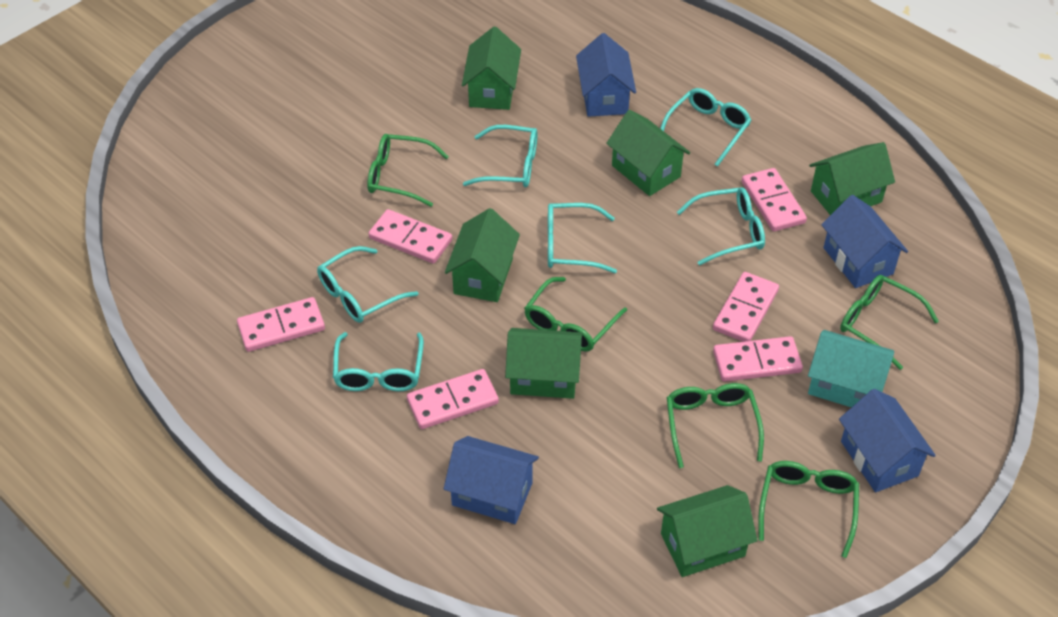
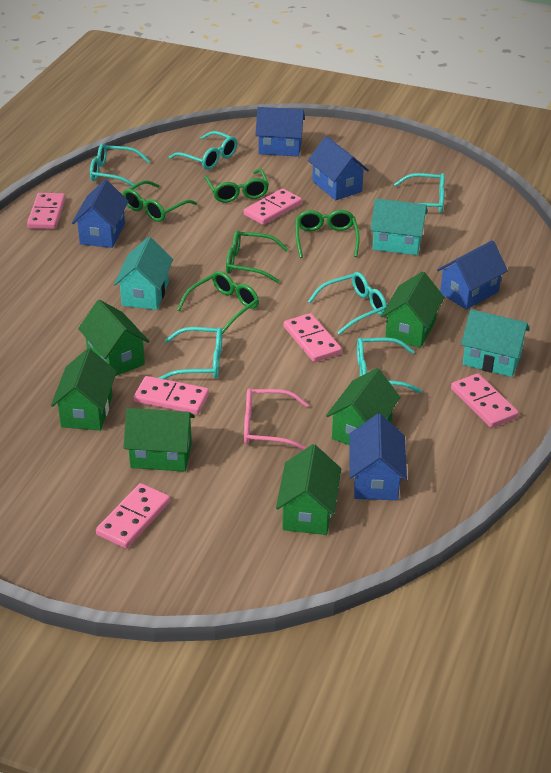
blue house: 4 -> 5
pink glasses: 0 -> 1
turquoise house: 1 -> 3

